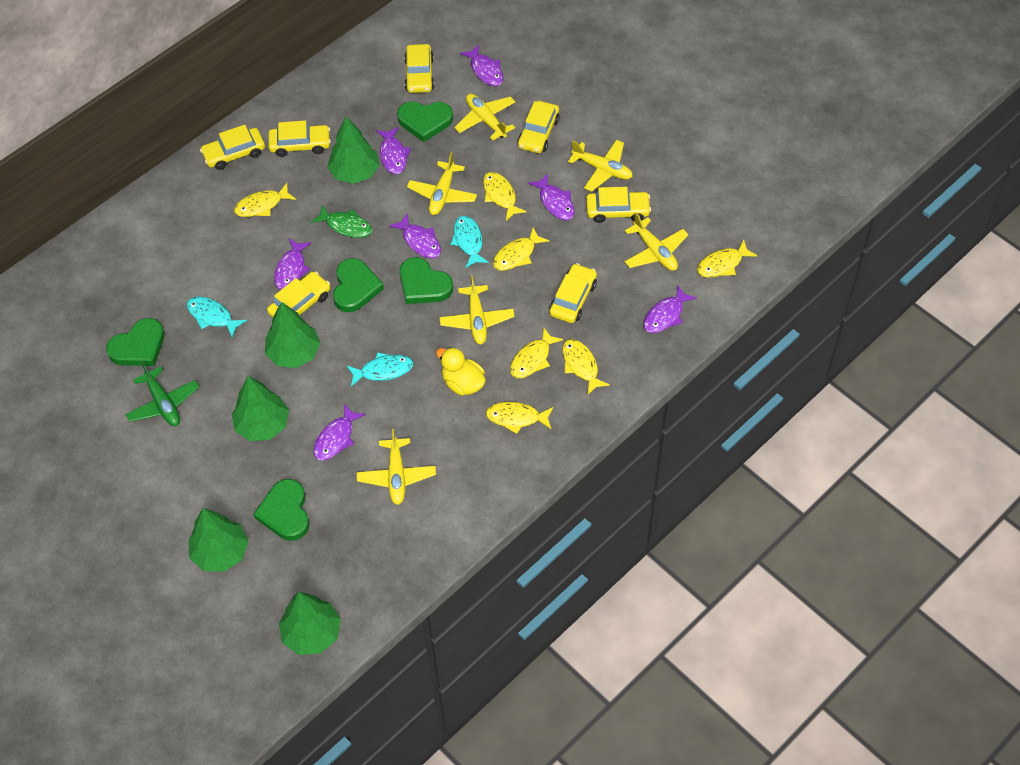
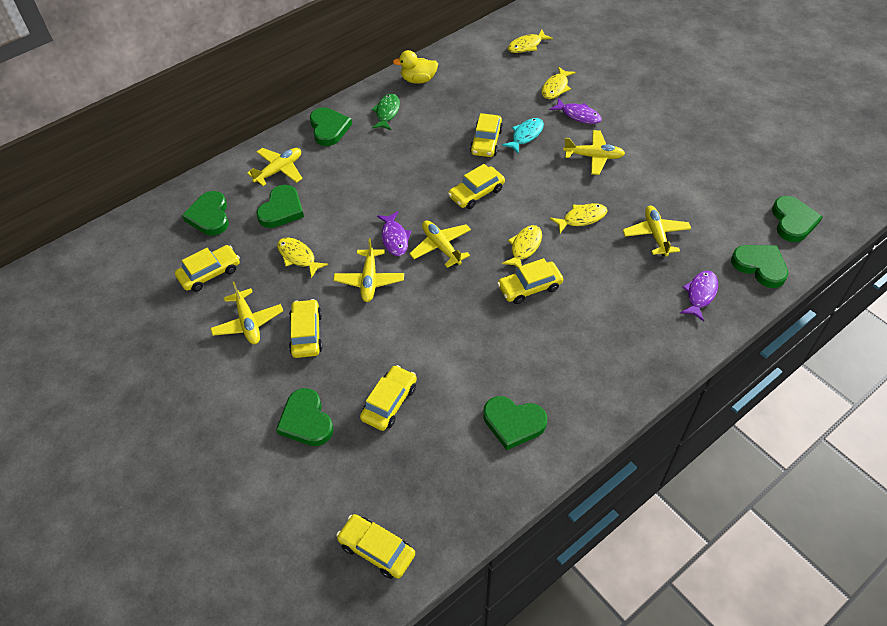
green heart: 5 -> 7
green plane: 1 -> 0
green tree: 5 -> 0
purple fish: 7 -> 3
turquoise fish: 3 -> 1
yellow fish: 7 -> 5

